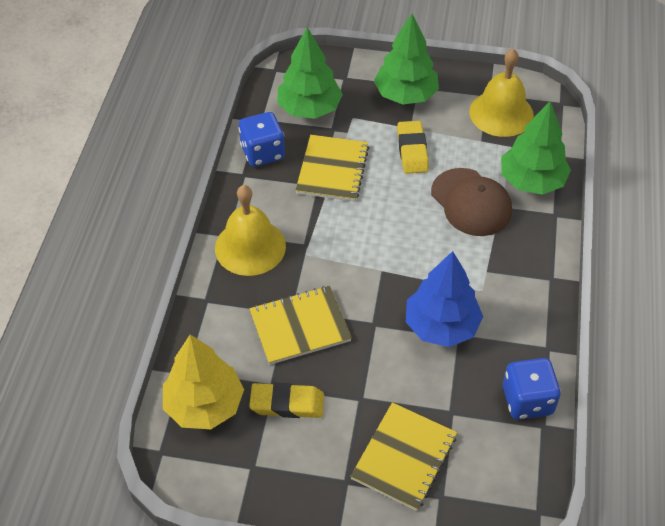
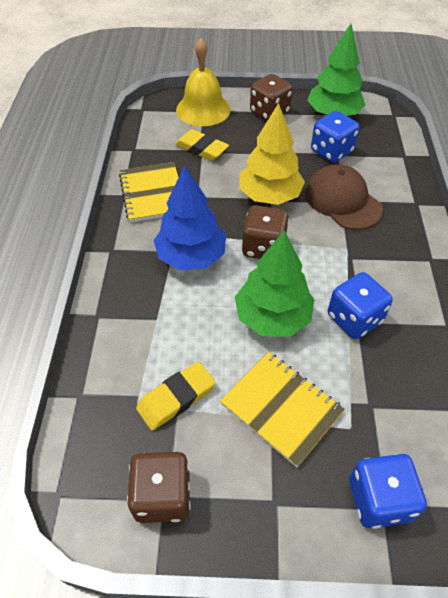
blue dice: 2 -> 3
brown dice: 0 -> 3
green tree: 3 -> 2
yellow bell: 2 -> 1
yellow notebook: 3 -> 2

